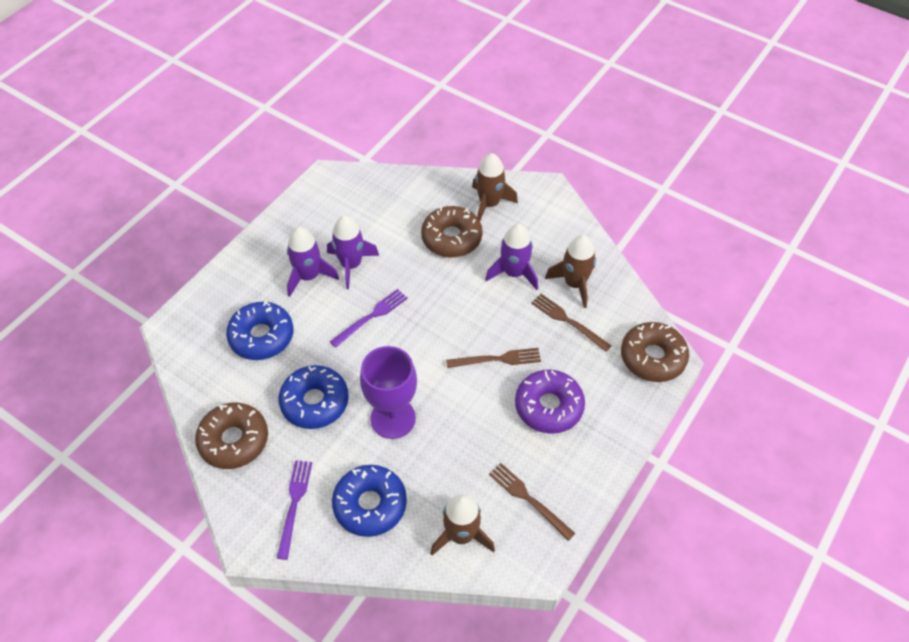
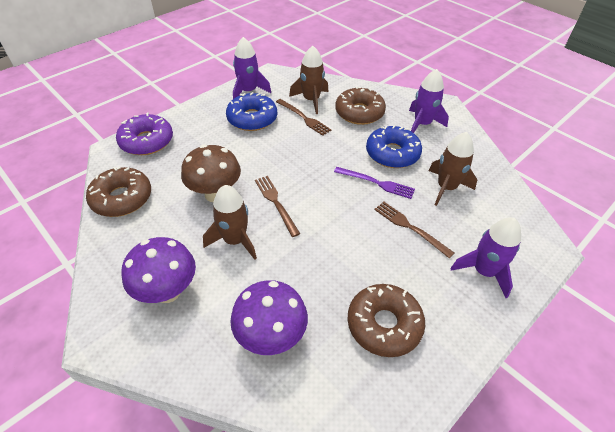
blue donut: 3 -> 2
brown mushroom: 0 -> 1
purple fork: 2 -> 1
purple goblet: 1 -> 0
purple mushroom: 0 -> 2

